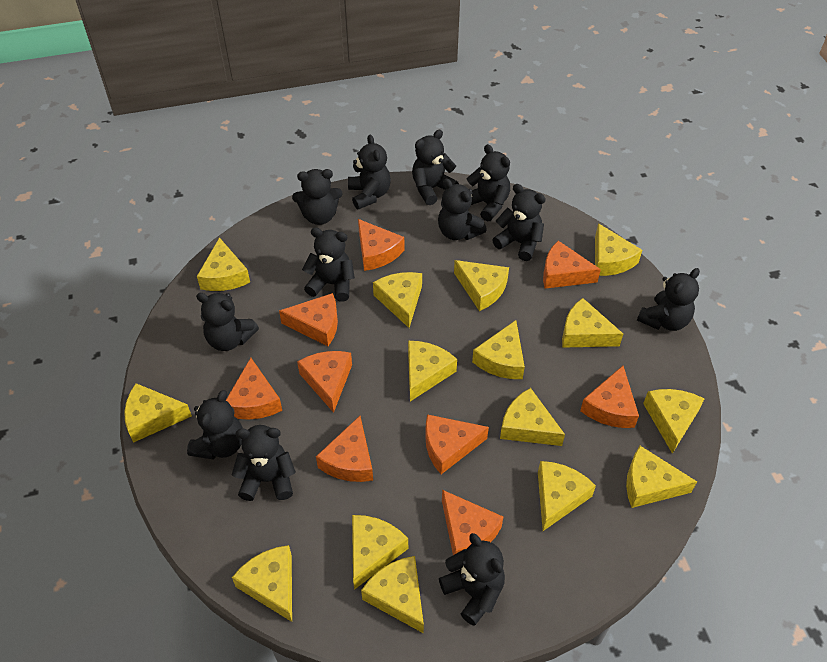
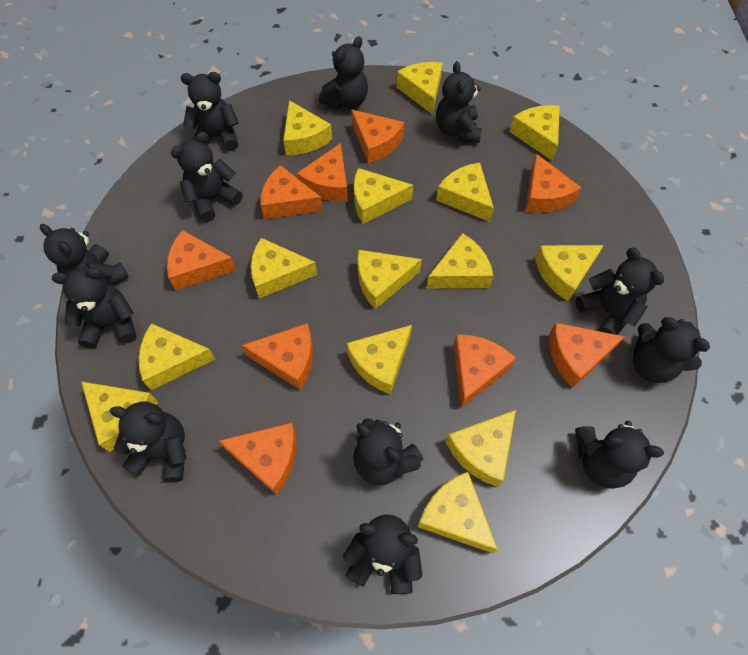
yellow cheese: 15 -> 14

